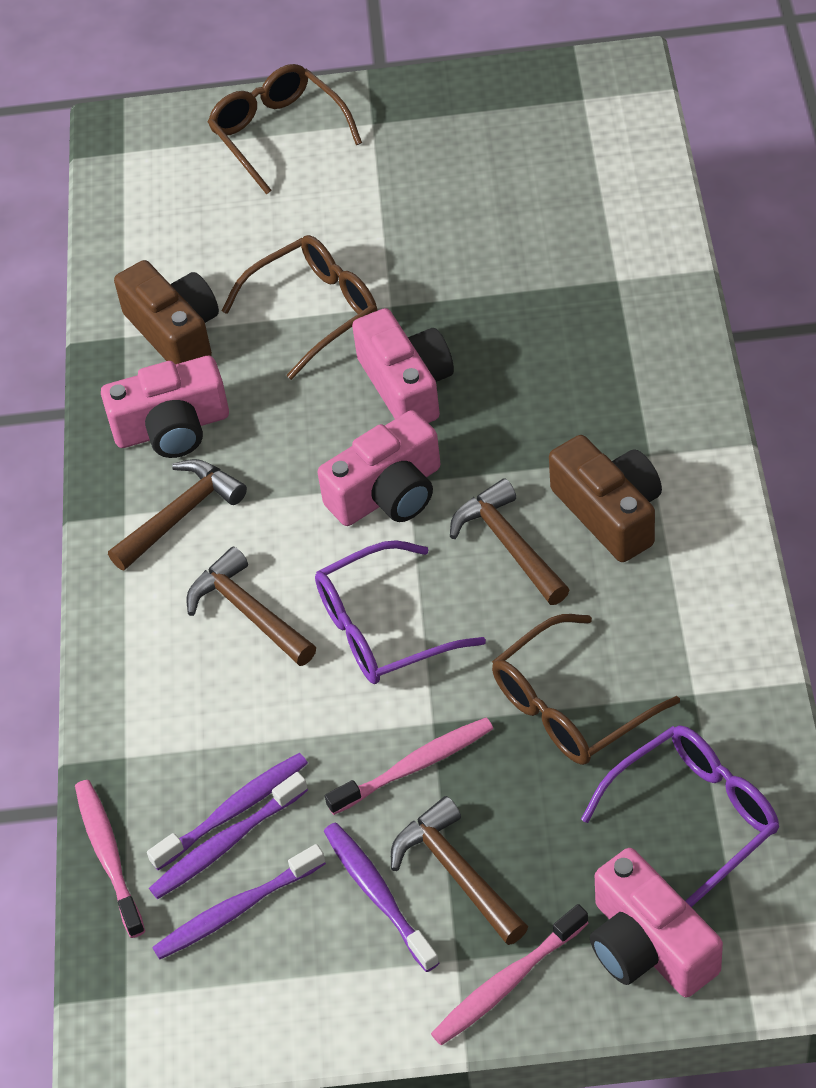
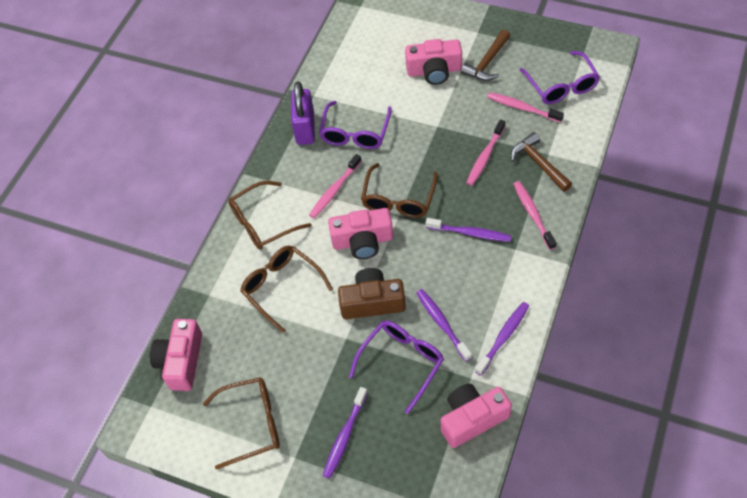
brown camera: 2 -> 1
brown glasses: 3 -> 4
brown hammer: 4 -> 2
pink toothbrush: 3 -> 4
purple glasses: 2 -> 3
purple padlock: 0 -> 1

